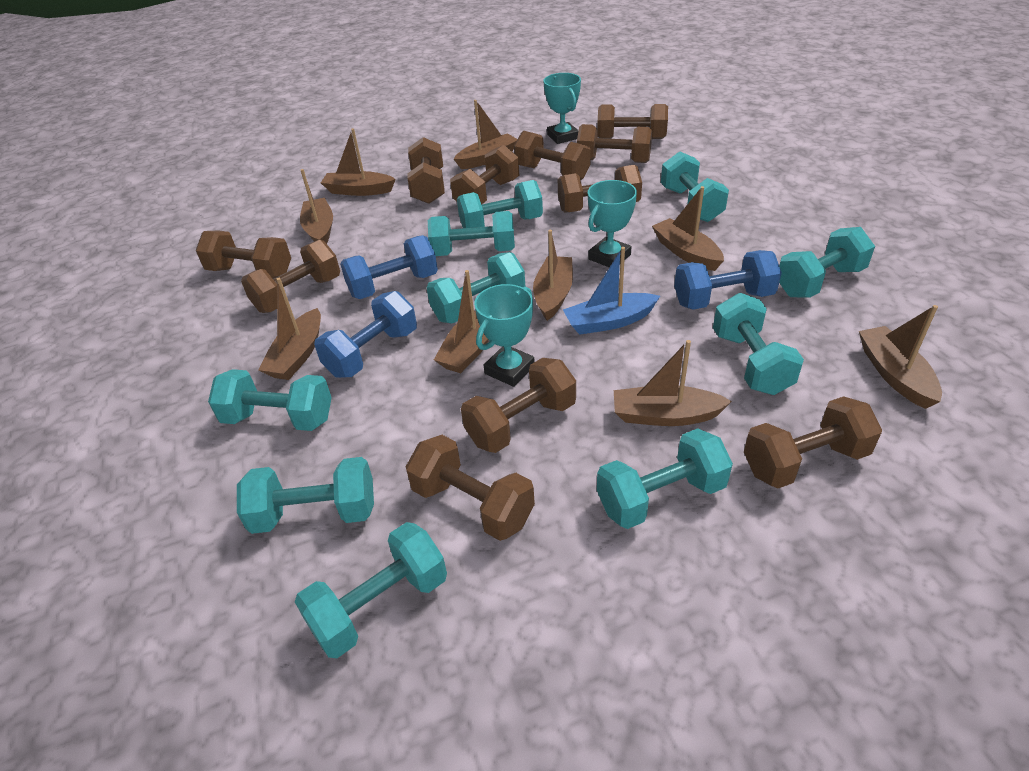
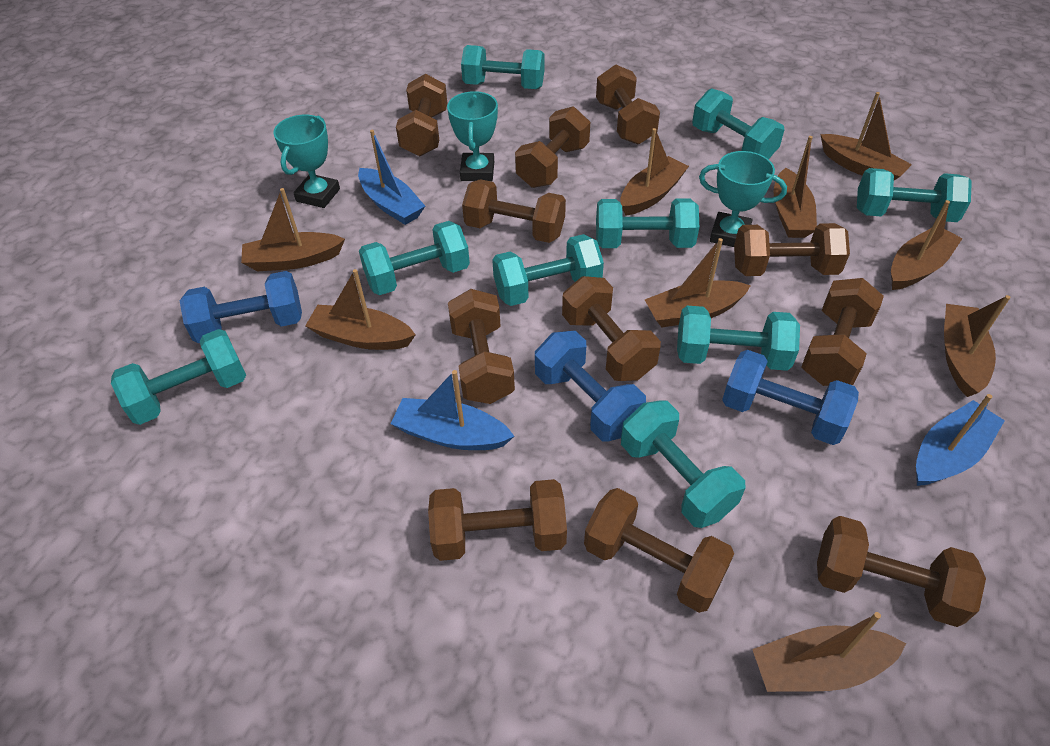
blue boat: 1 -> 3
turquoise dumbbell: 10 -> 9

